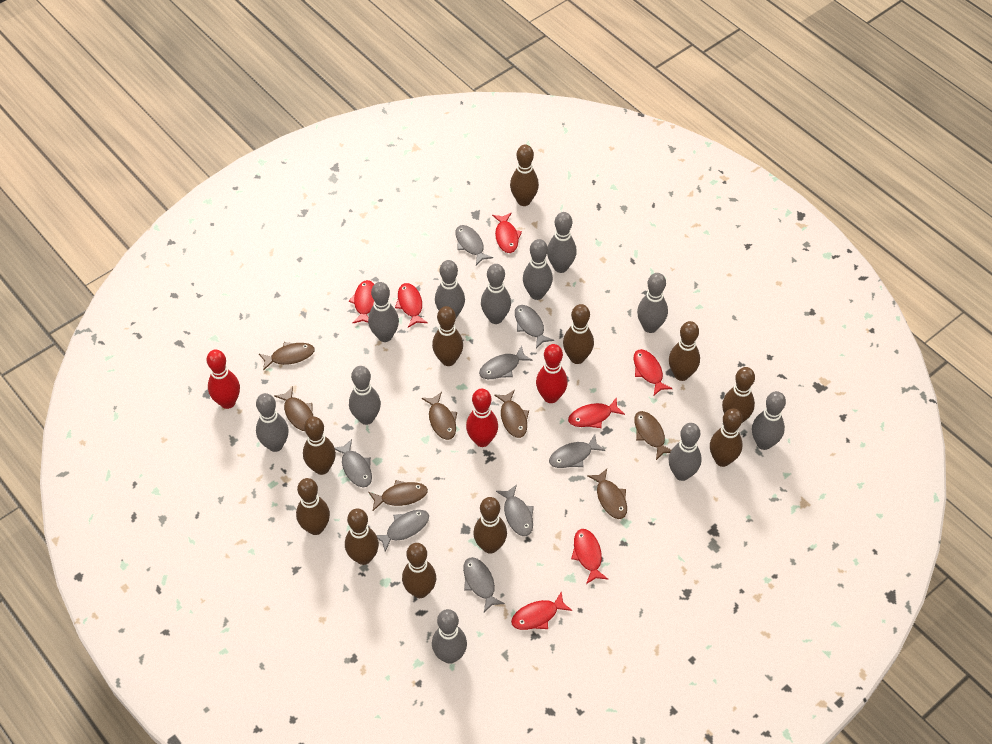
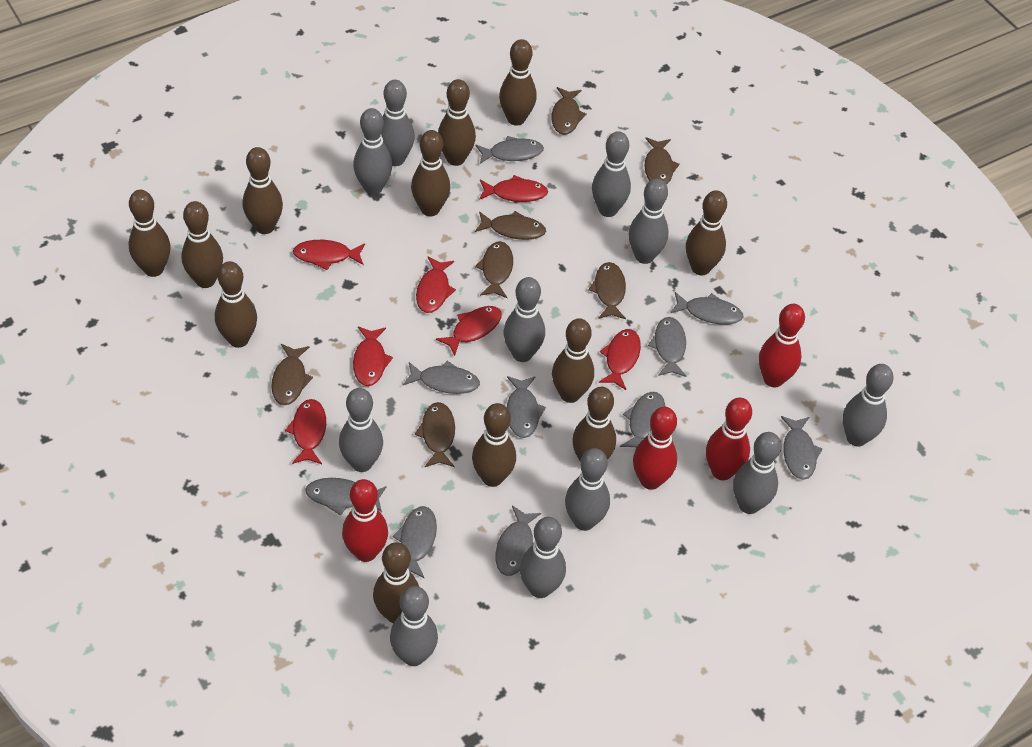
brown bowling pin: 11 -> 12
grey fish: 8 -> 10
red bowling pin: 3 -> 4

